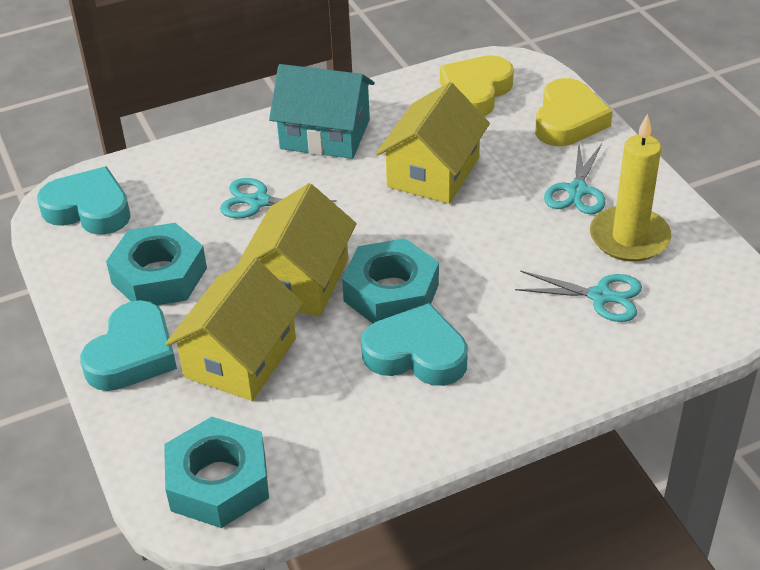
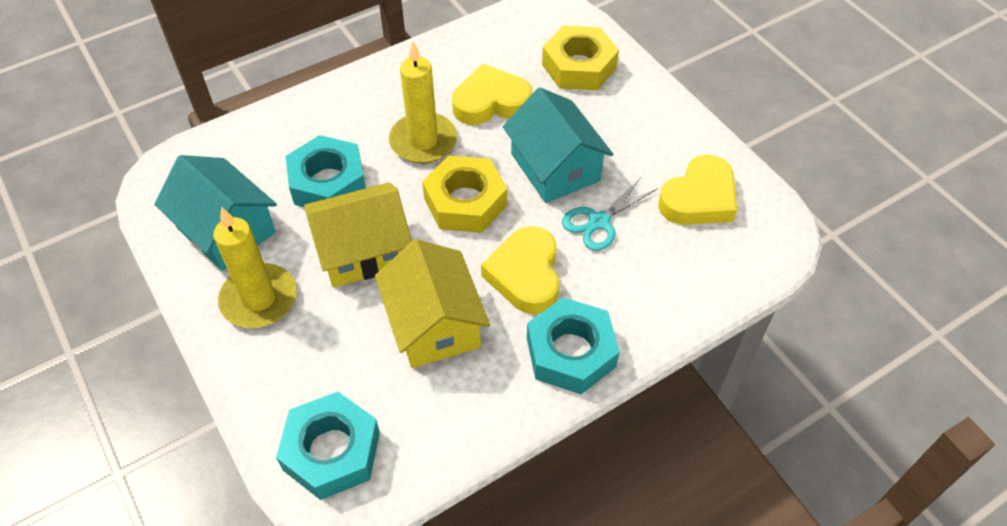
turquoise heart: 3 -> 0
turquoise house: 1 -> 2
turquoise scissors: 3 -> 1
yellow candle: 1 -> 2
yellow heart: 2 -> 3
yellow house: 3 -> 2
yellow nut: 0 -> 2

